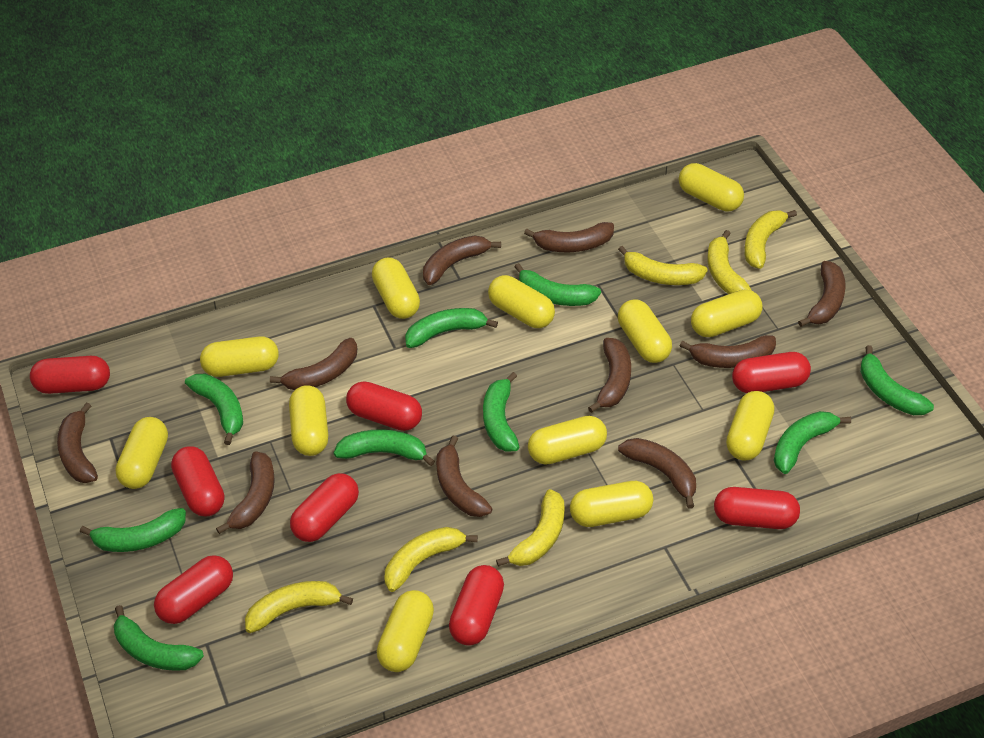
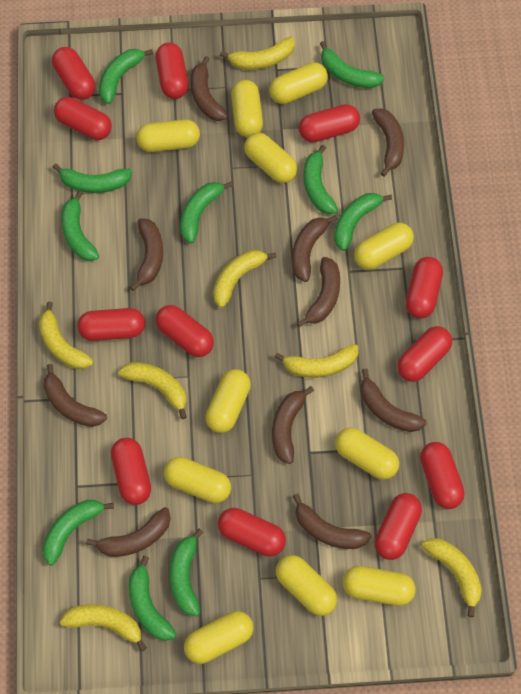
green banana: 9 -> 10
red capsule: 8 -> 12
yellow banana: 6 -> 7
yellow capsule: 12 -> 11

